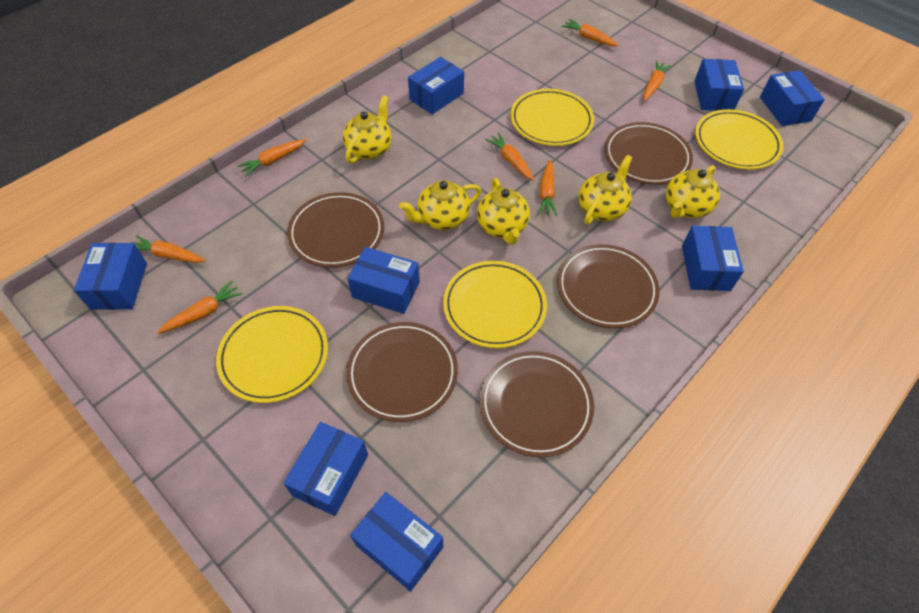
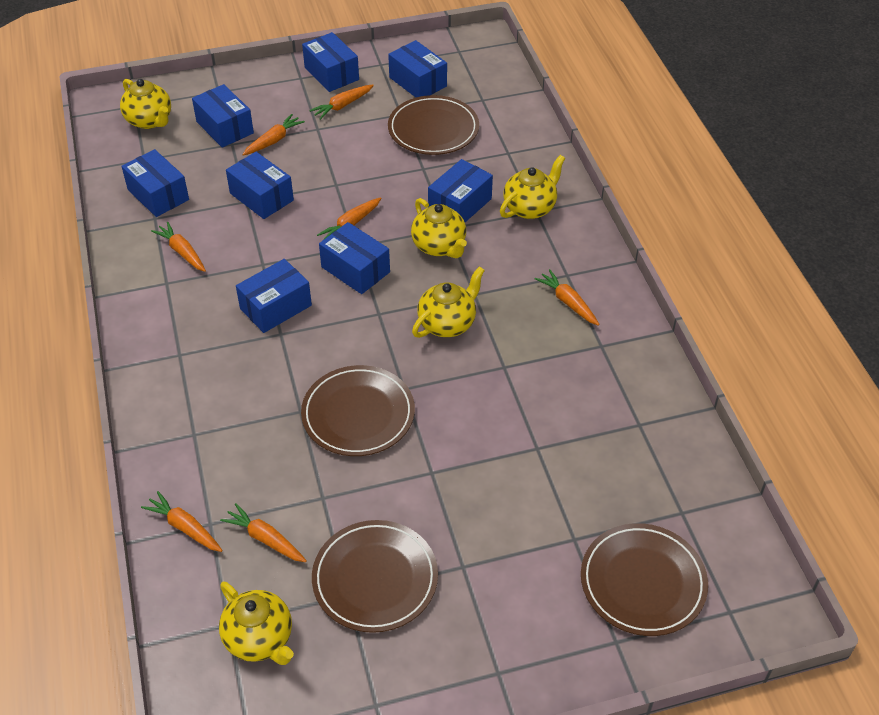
brown plate: 5 -> 4
yellow plate: 4 -> 0

